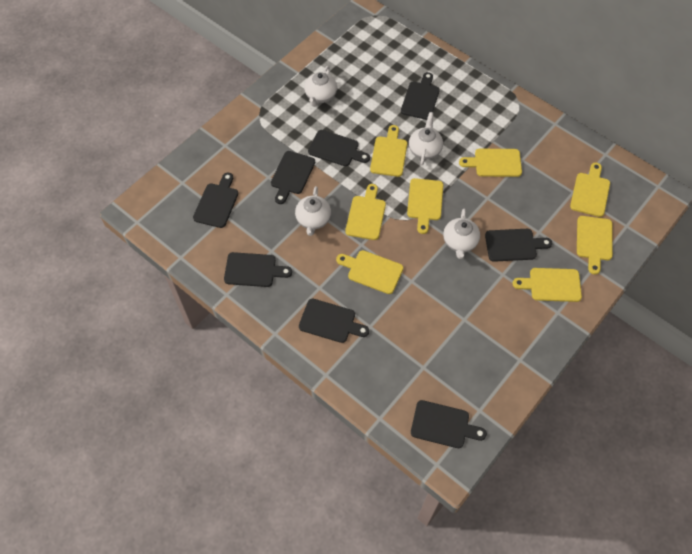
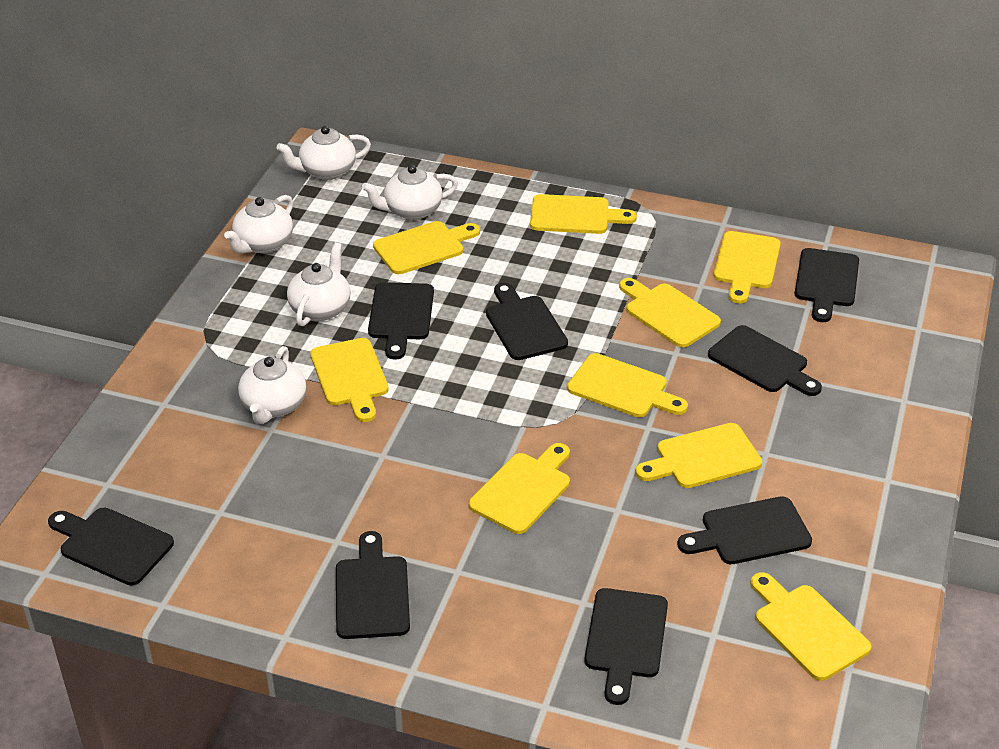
white teapot: 4 -> 5
yellow cutting board: 8 -> 9

